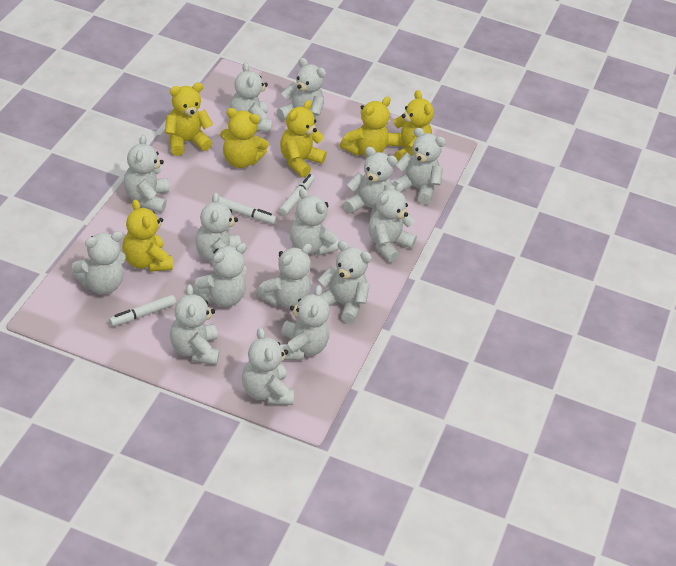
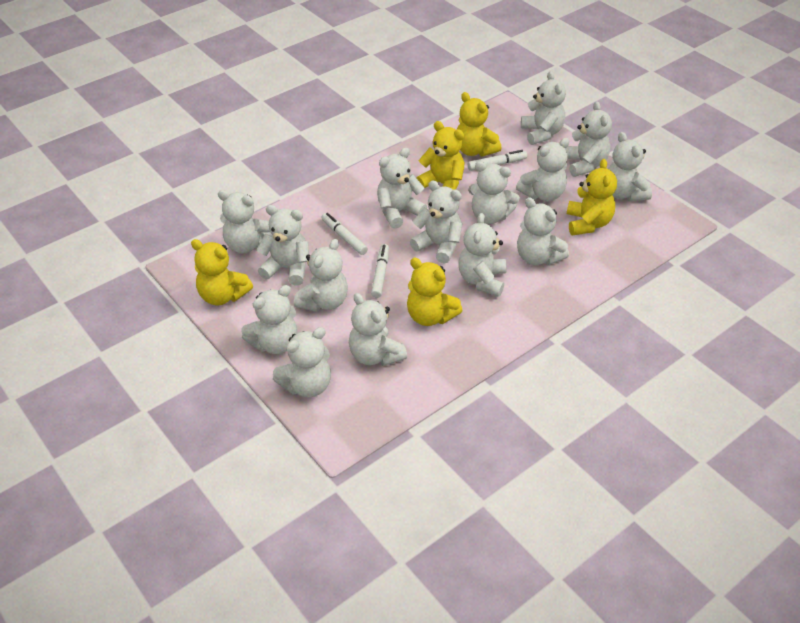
yellow teddy bear: 6 -> 5

